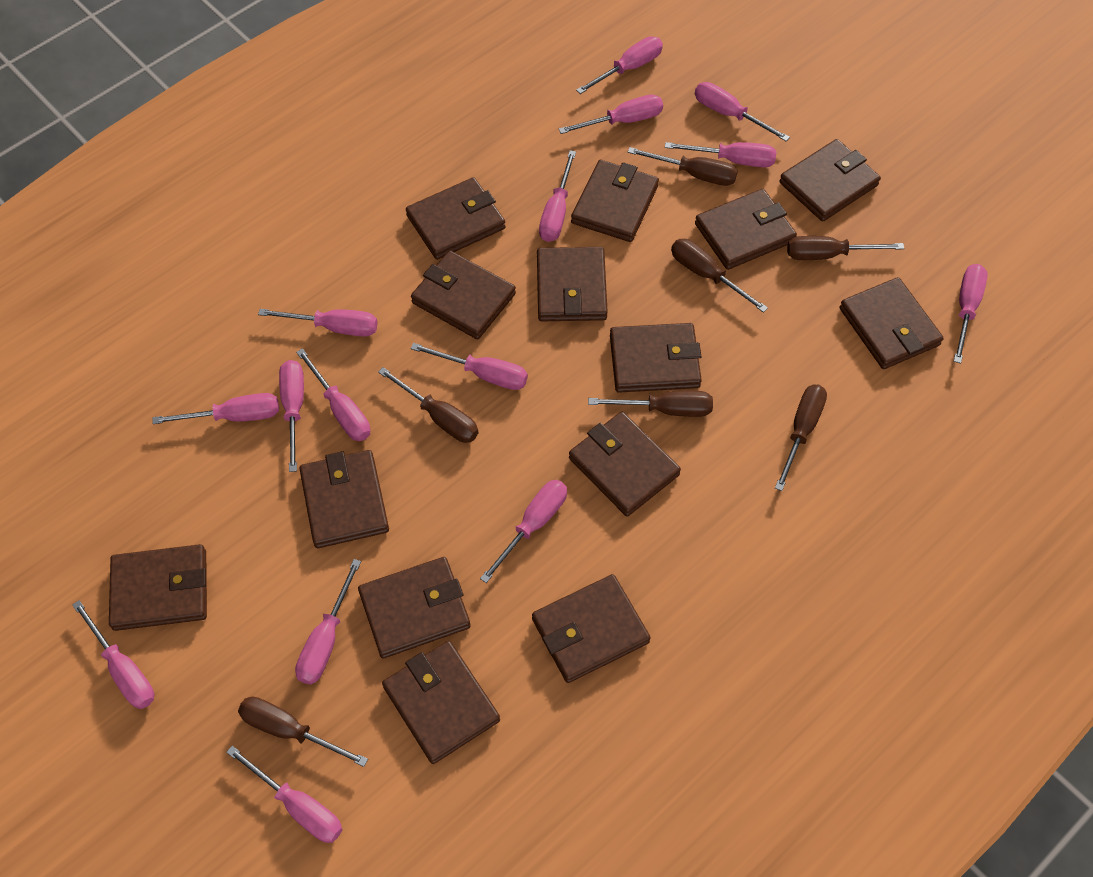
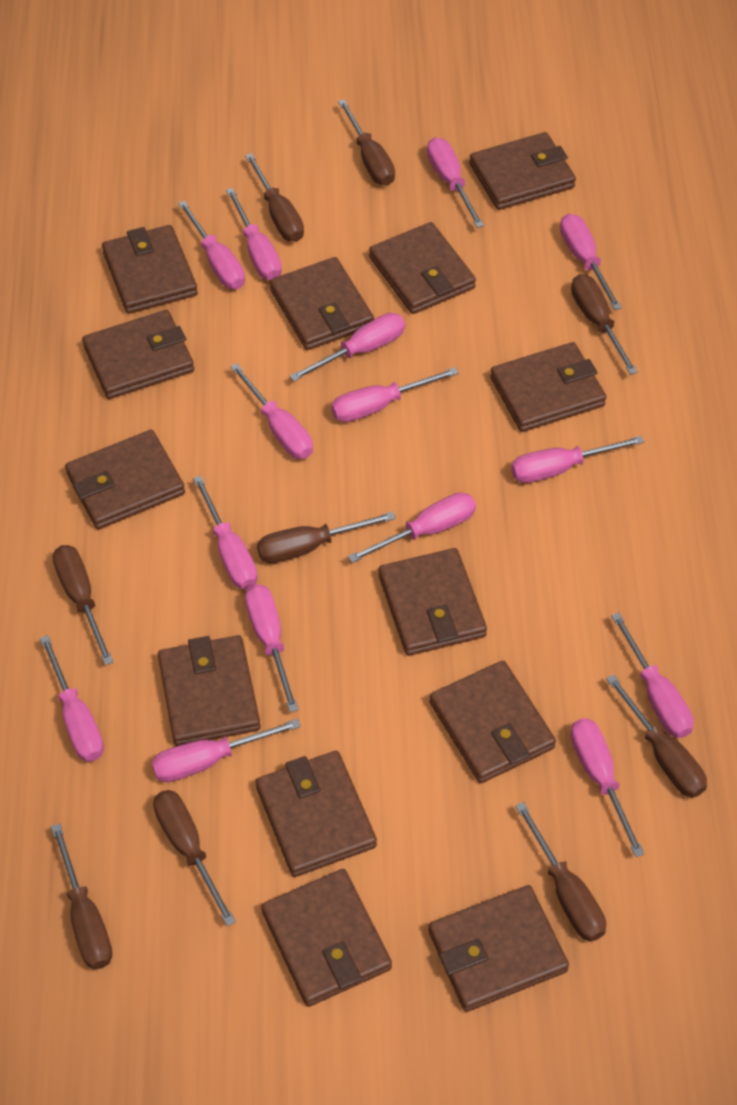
brown screwdriver: 7 -> 9
brown wallet: 14 -> 13

